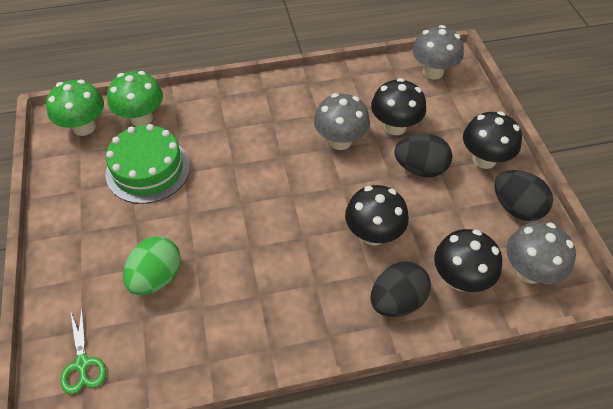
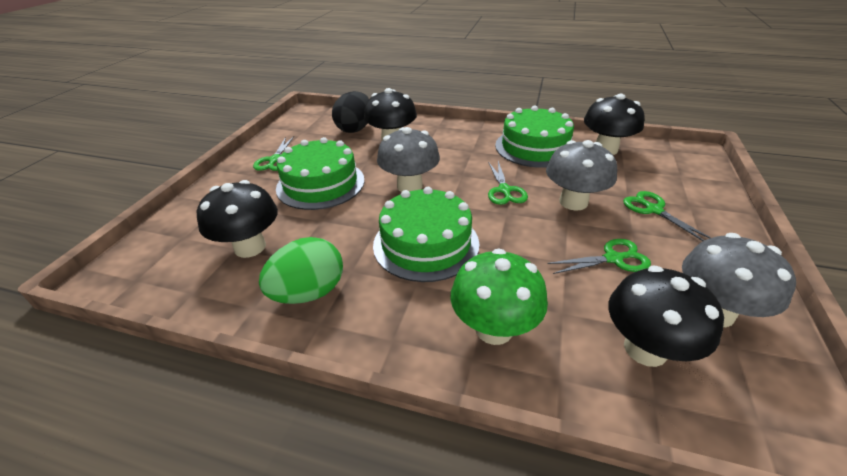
black egg: 3 -> 1
green cake: 1 -> 3
green mushroom: 2 -> 1
green scissors: 1 -> 4

